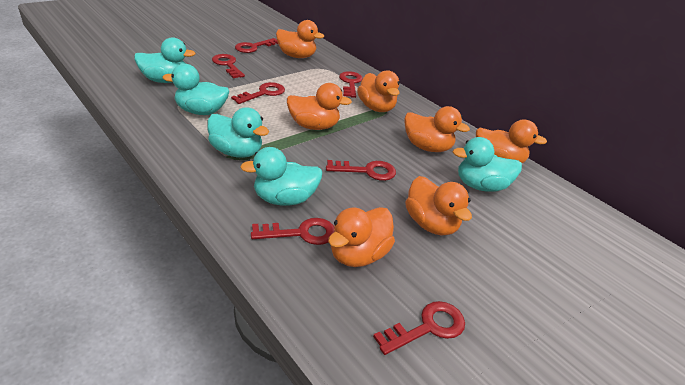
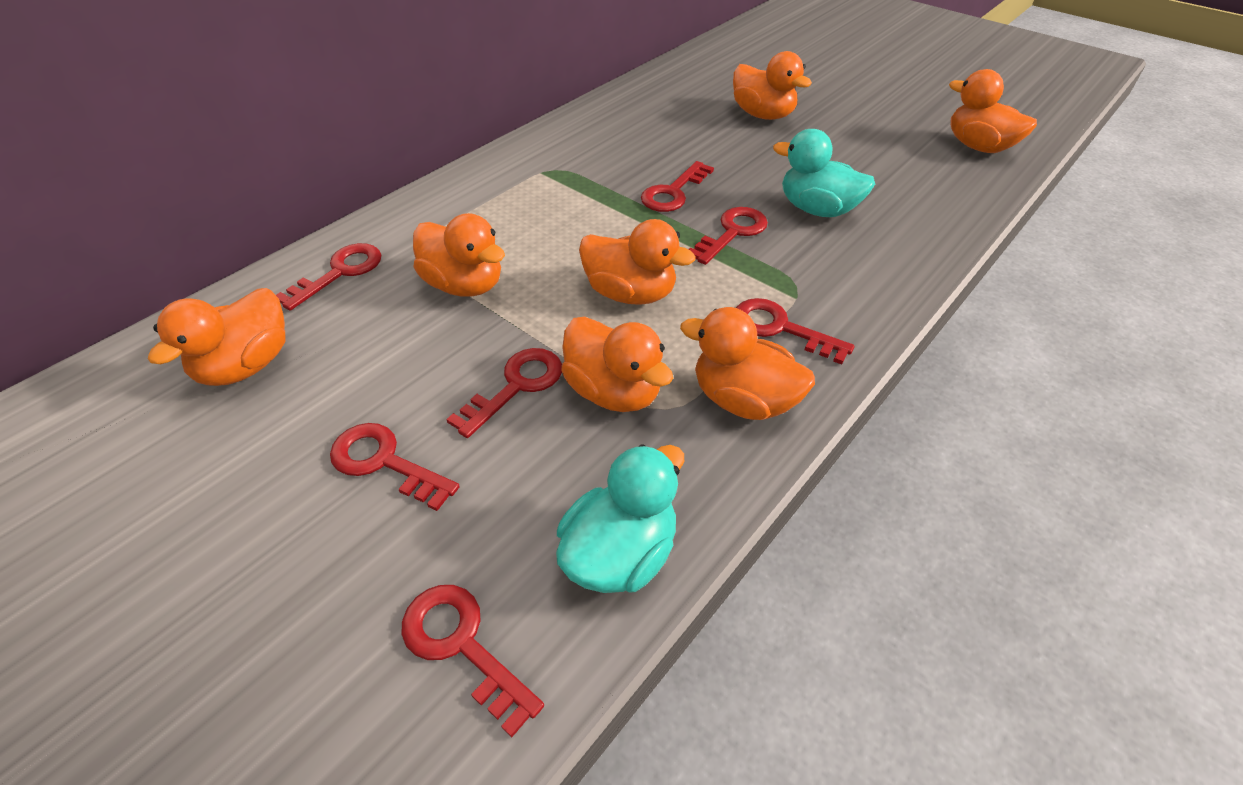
turquoise duck: 5 -> 2

